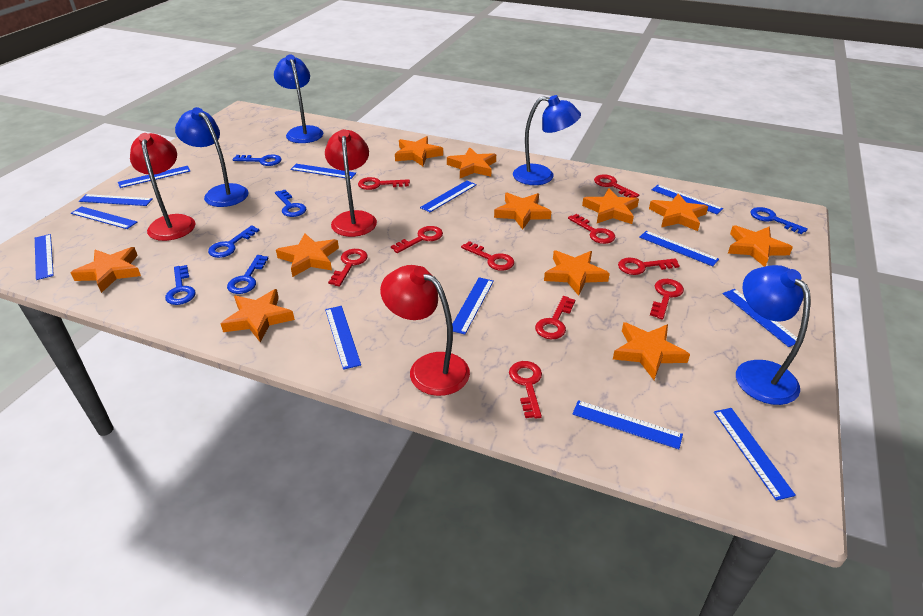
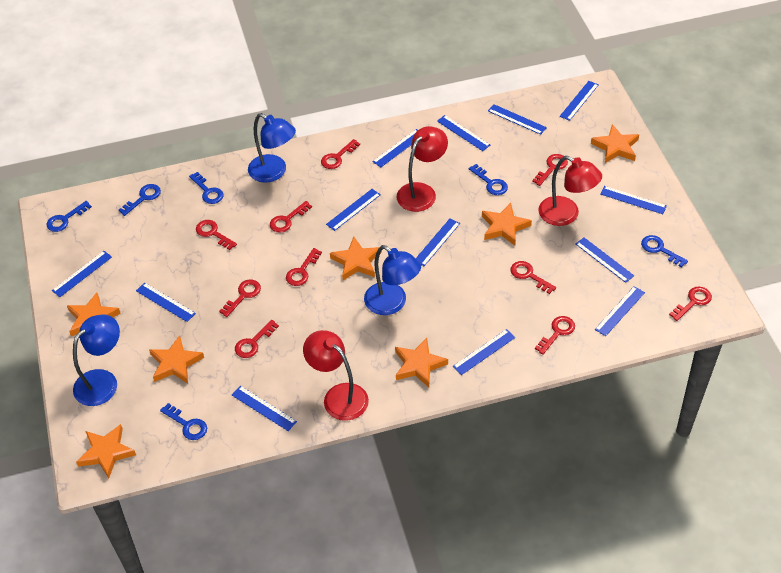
blue lamp: 4 -> 3
orange star: 11 -> 7

